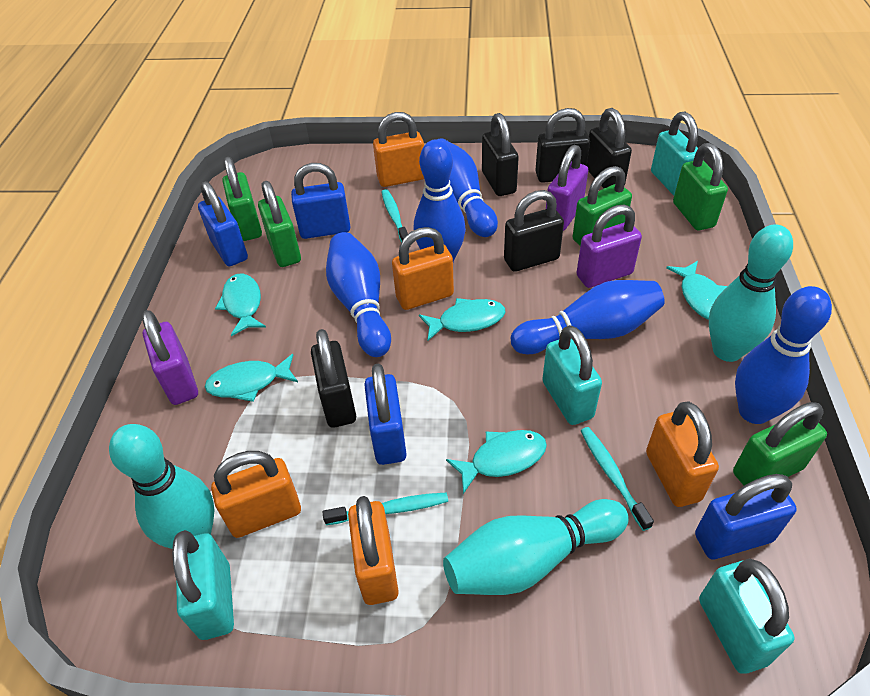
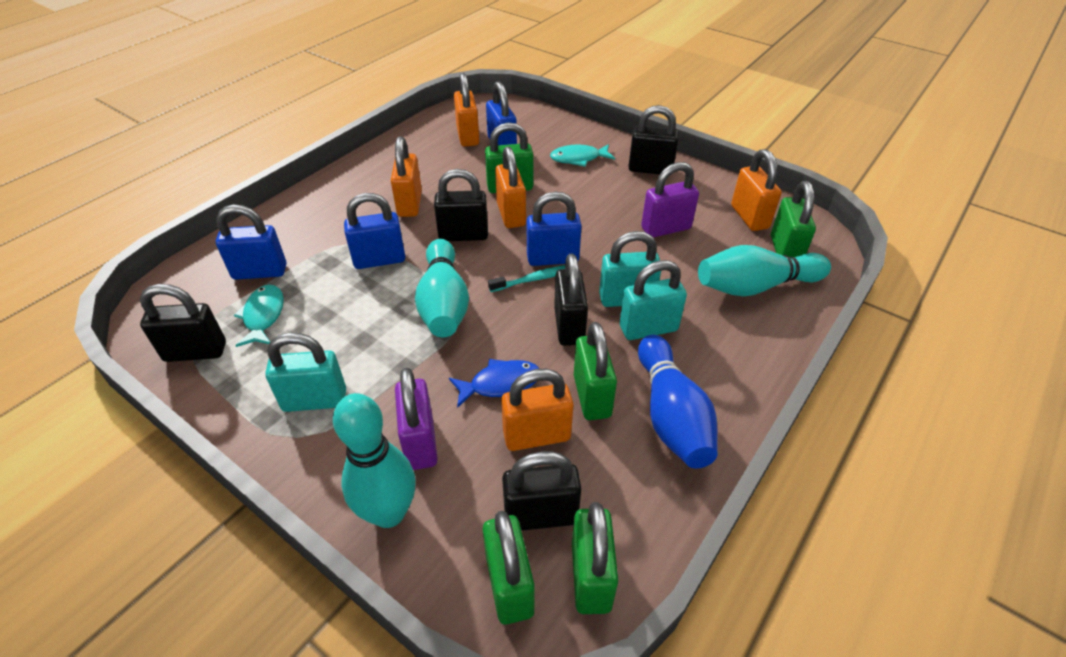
blue bowling pin: 5 -> 1
blue fish: 0 -> 1
purple padlock: 3 -> 2
turquoise fish: 5 -> 2
turquoise padlock: 4 -> 3
turquoise toothbrush: 3 -> 1

